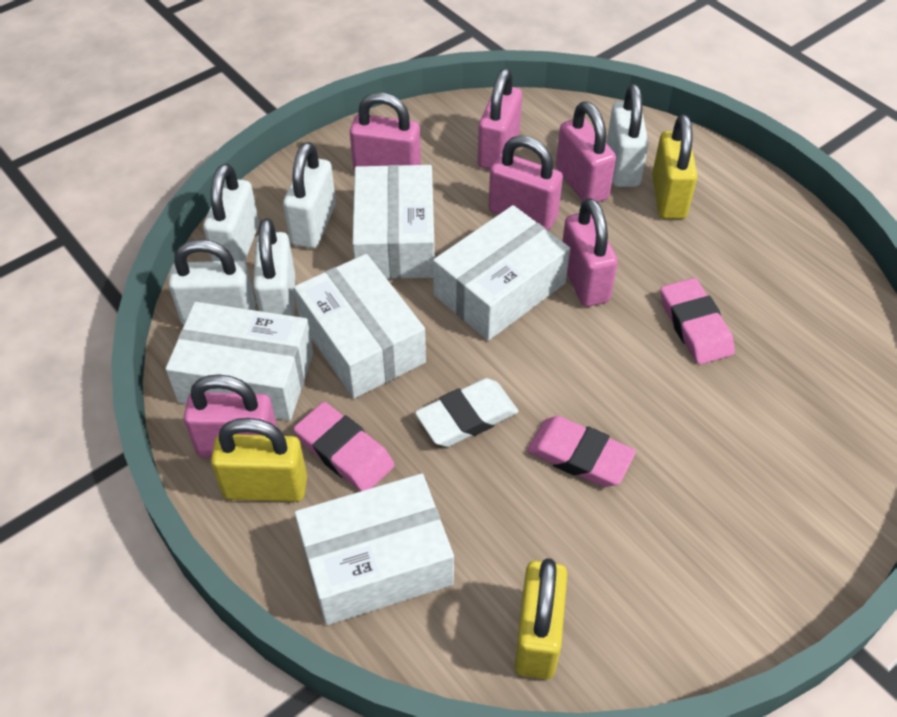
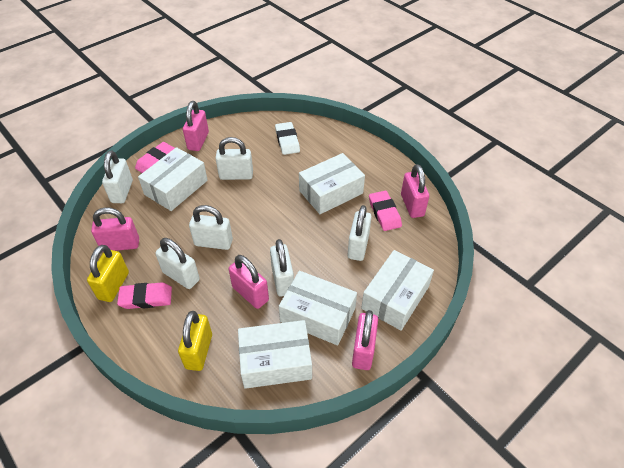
pink padlock: 6 -> 5
white padlock: 5 -> 6
yellow padlock: 3 -> 2

